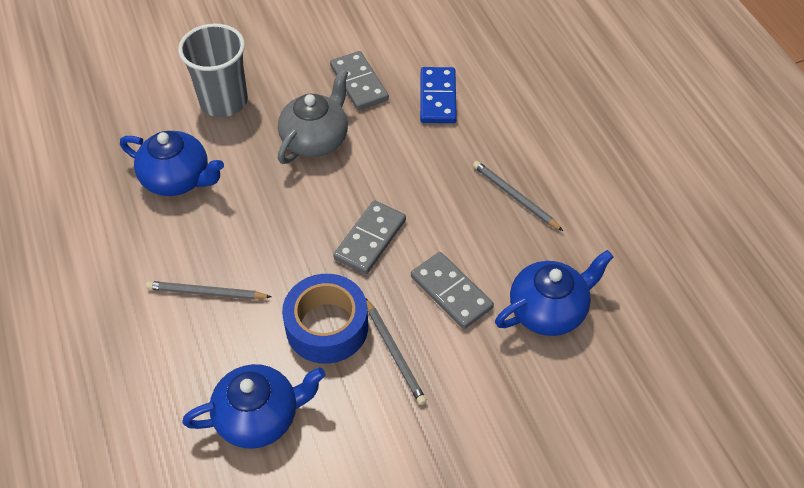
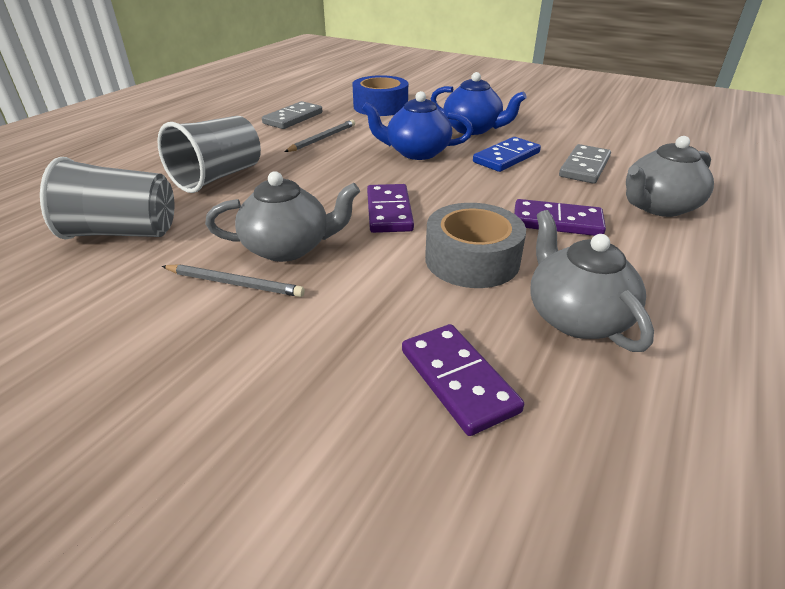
blue teapot: 3 -> 2
grey cup: 1 -> 2
grey domino: 3 -> 2
grey pencil: 3 -> 2
grey tape: 0 -> 1
grey teapot: 1 -> 3
purple domino: 0 -> 3

